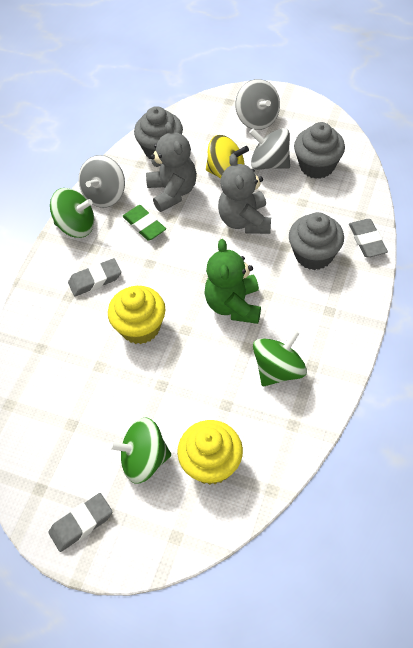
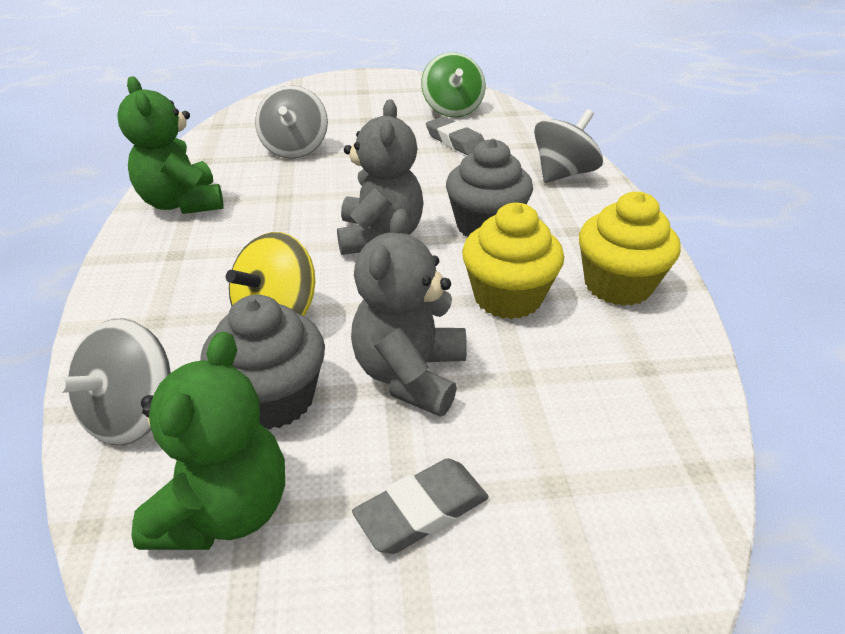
green eraser: 1 -> 0
green spinning top: 3 -> 1
green teddy bear: 1 -> 2
grey cupcake: 3 -> 2
grey eraser: 3 -> 2

